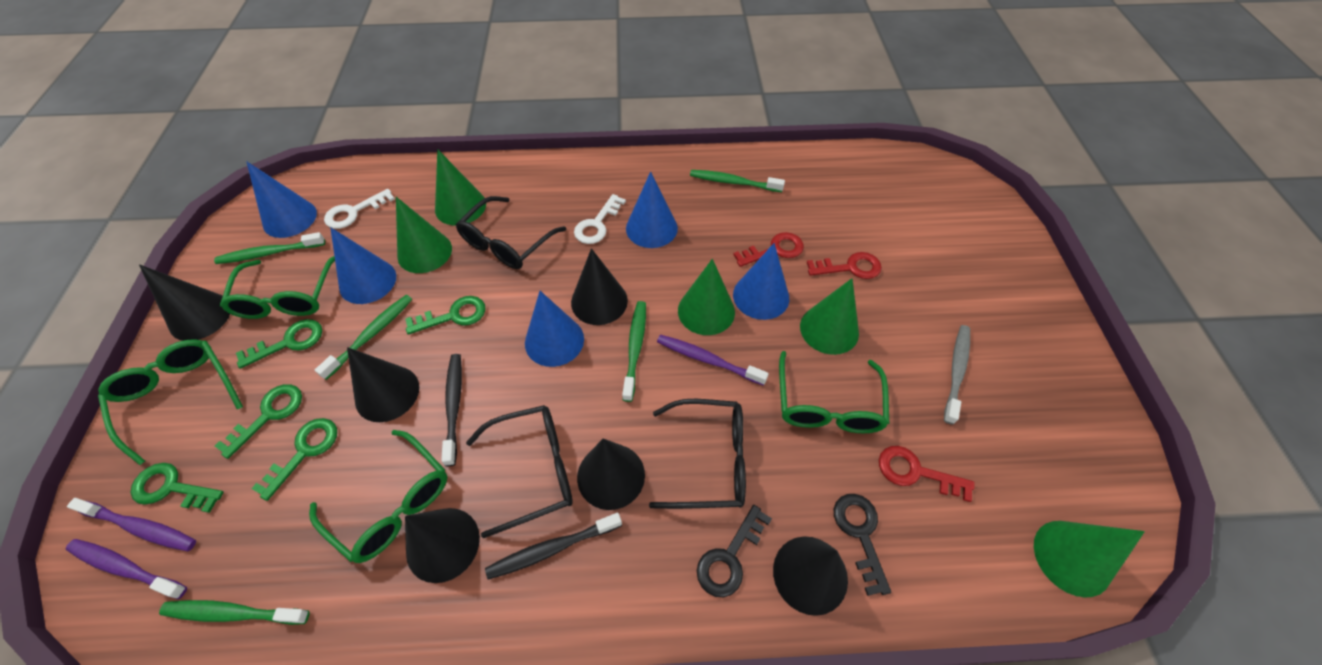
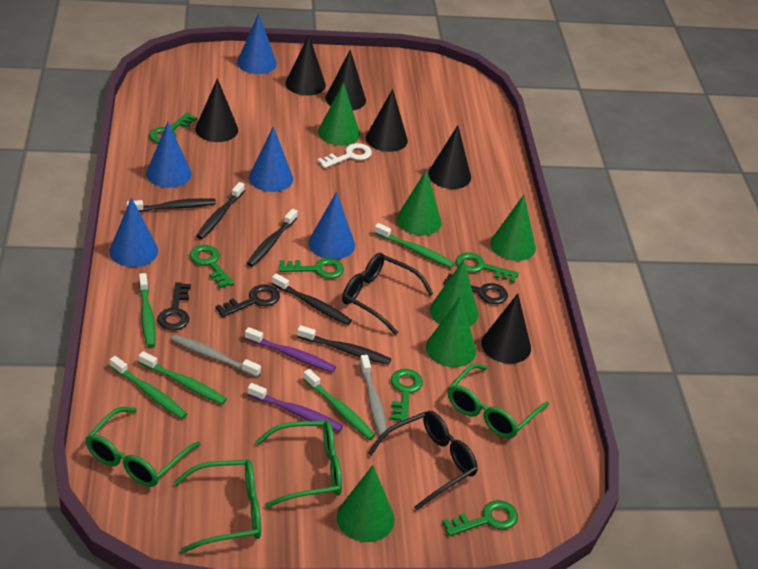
black glasses: 3 -> 2
black key: 2 -> 3
black toothbrush: 2 -> 5
green cone: 5 -> 6
green key: 5 -> 6
grey toothbrush: 1 -> 2
purple toothbrush: 3 -> 2
red key: 3 -> 0
white key: 2 -> 1

